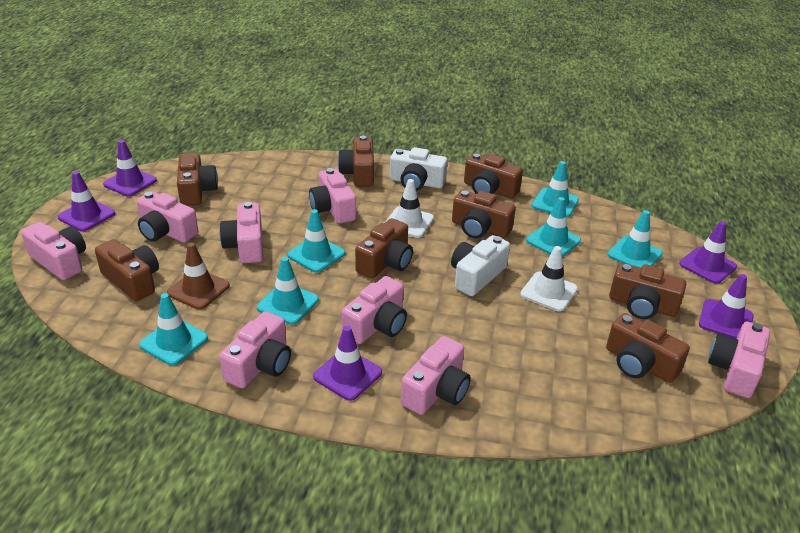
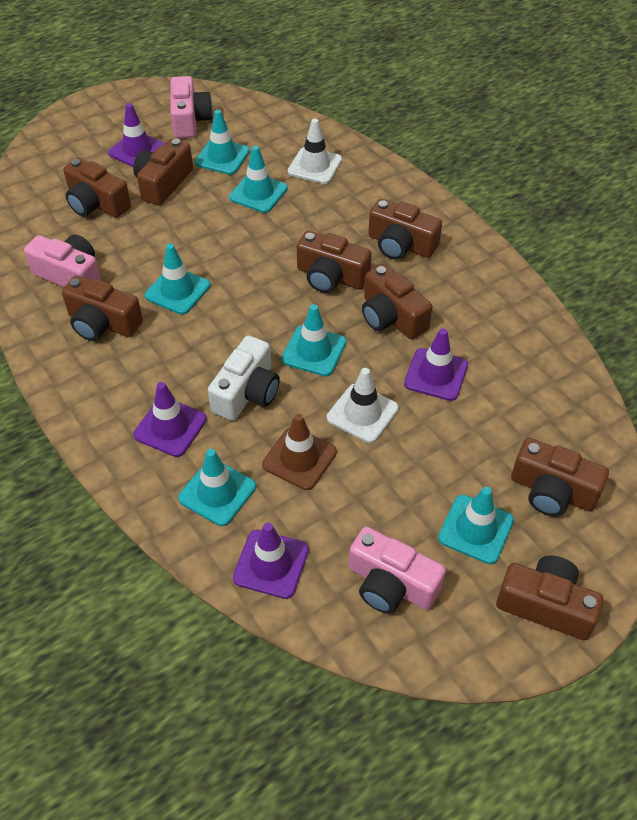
pink camera: 8 -> 3
purple traffic cone: 5 -> 4
white camera: 2 -> 1

